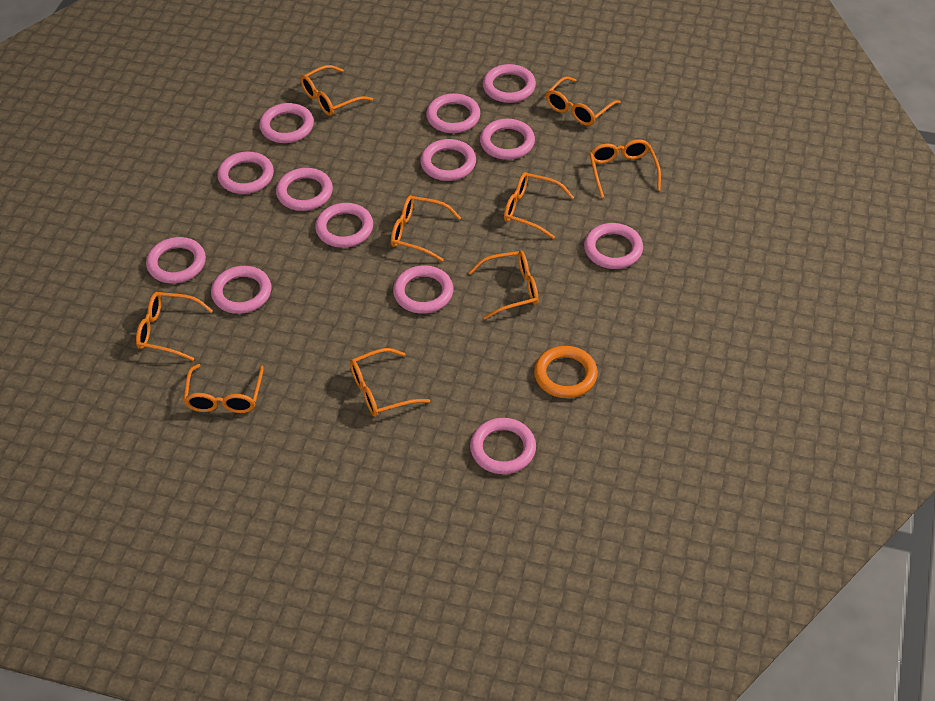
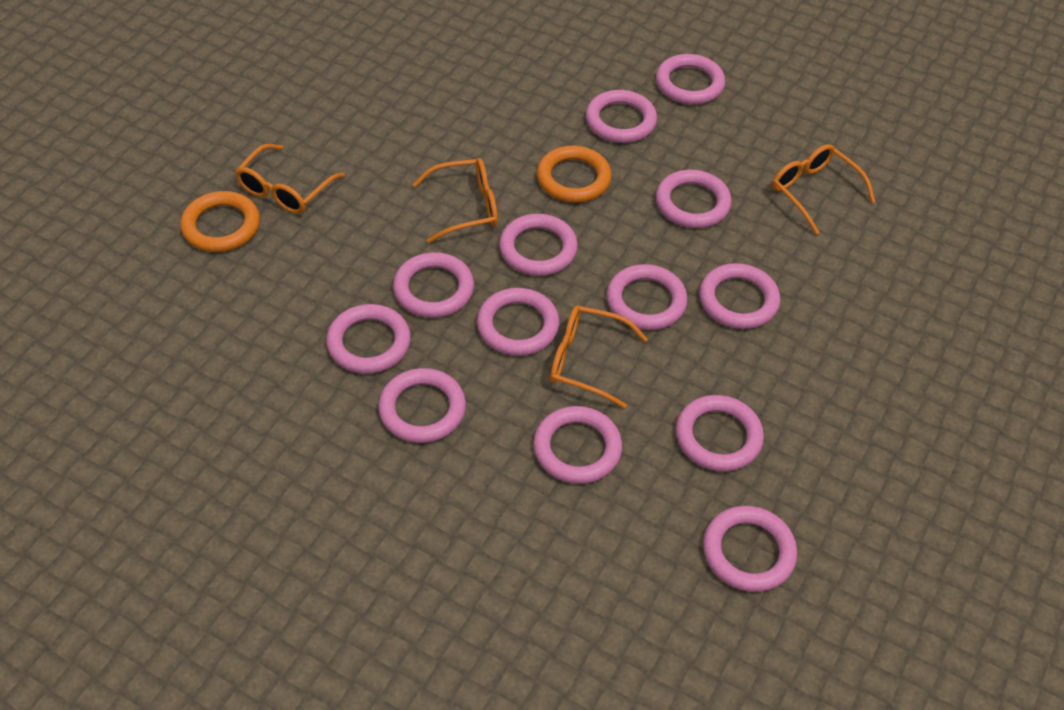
orange glasses: 9 -> 4
orange ring: 1 -> 2

